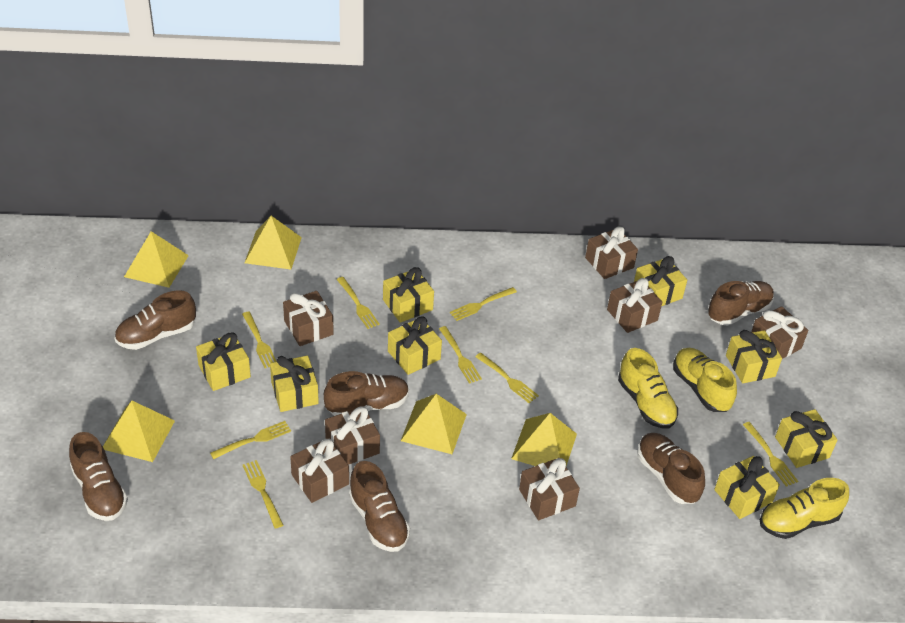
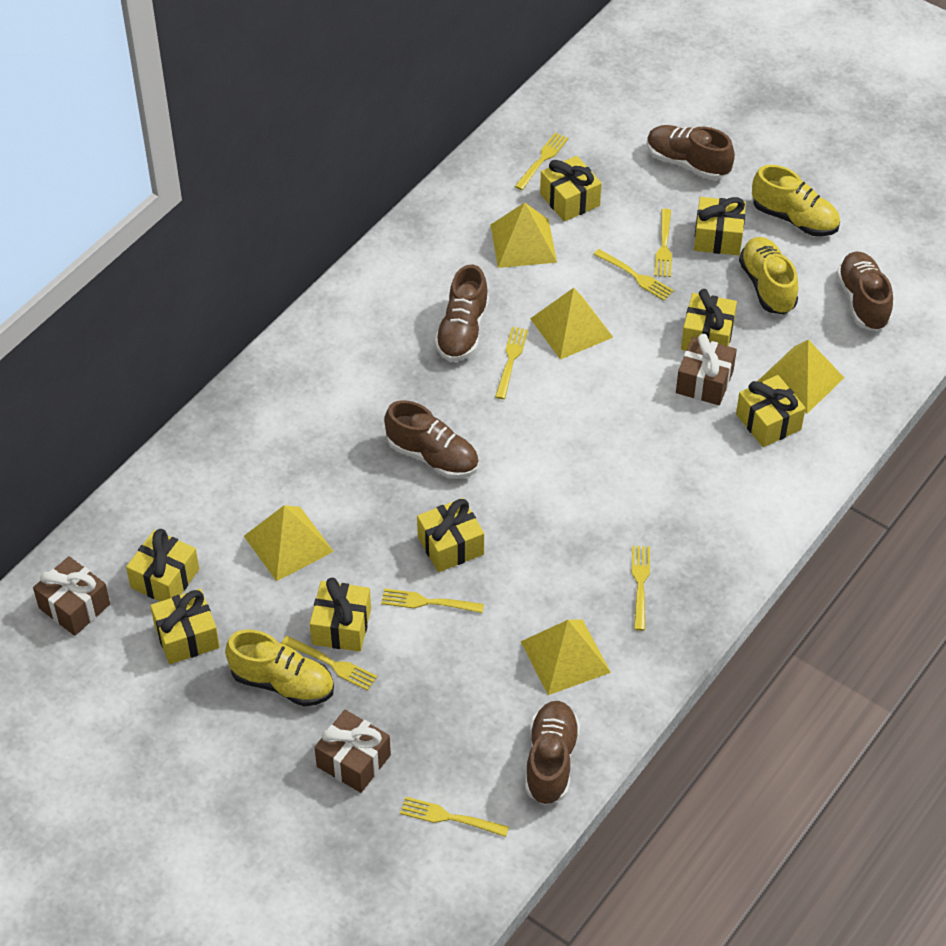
brown gift: 7 -> 3
brown shoe: 6 -> 5

